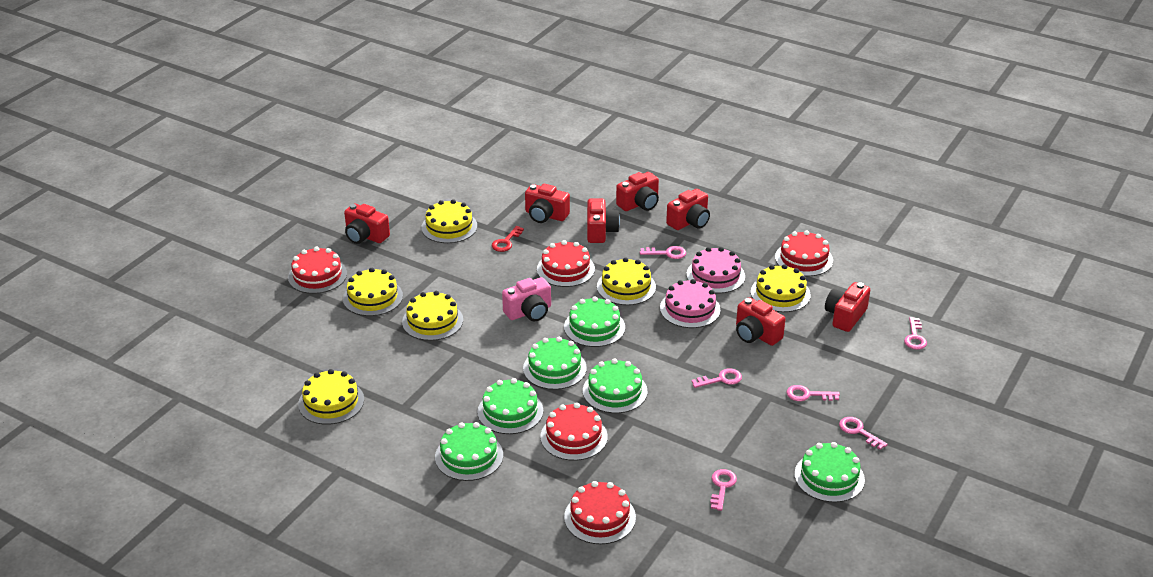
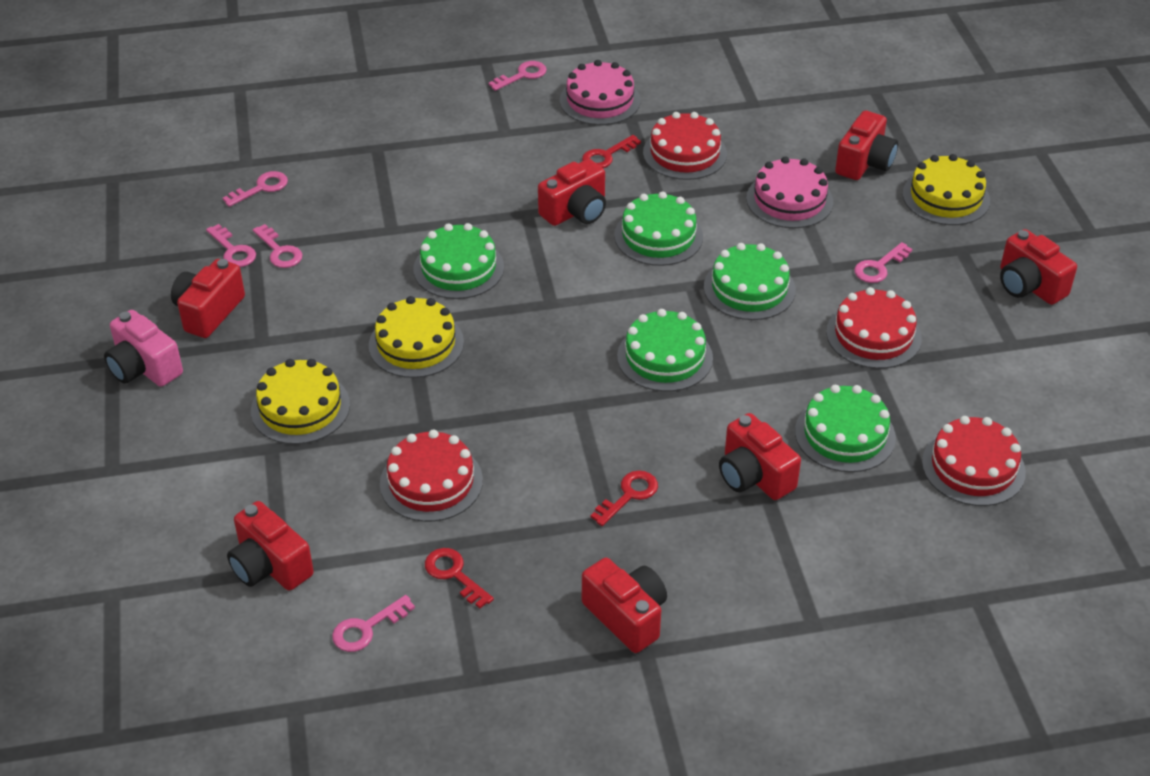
green cake: 6 -> 5
red cake: 5 -> 4
red key: 1 -> 3
yellow cake: 6 -> 3

